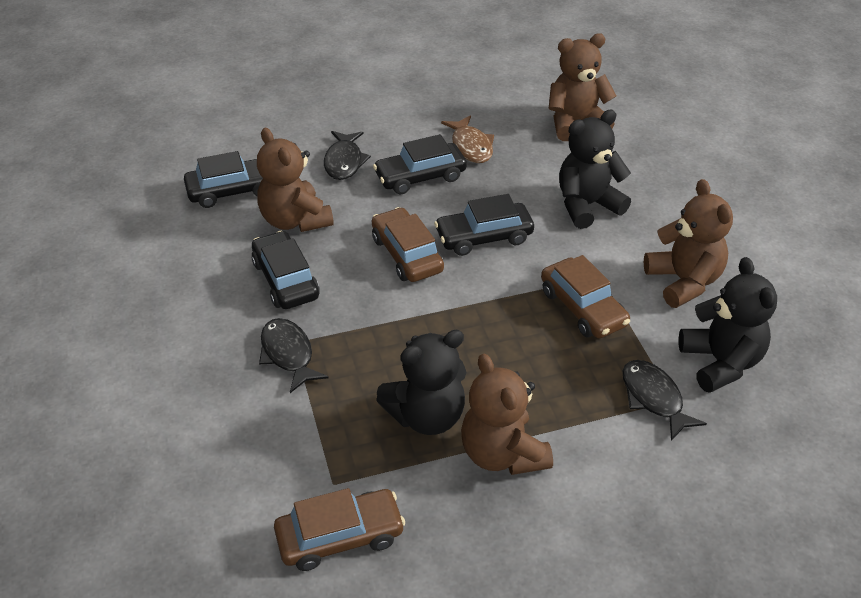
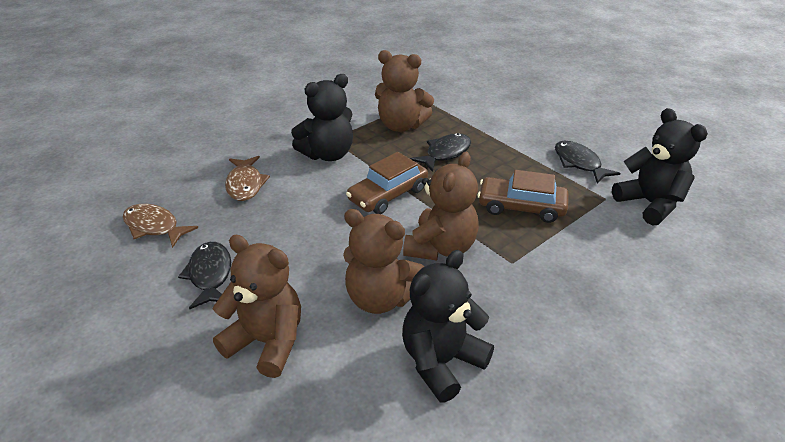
black car: 4 -> 0
brown car: 3 -> 2
brown fish: 1 -> 2

